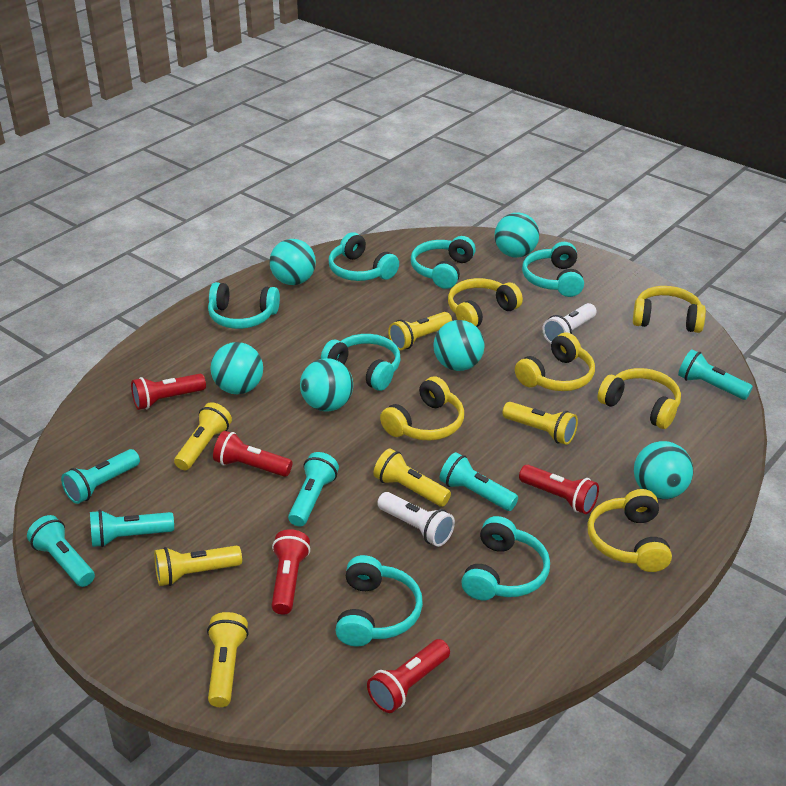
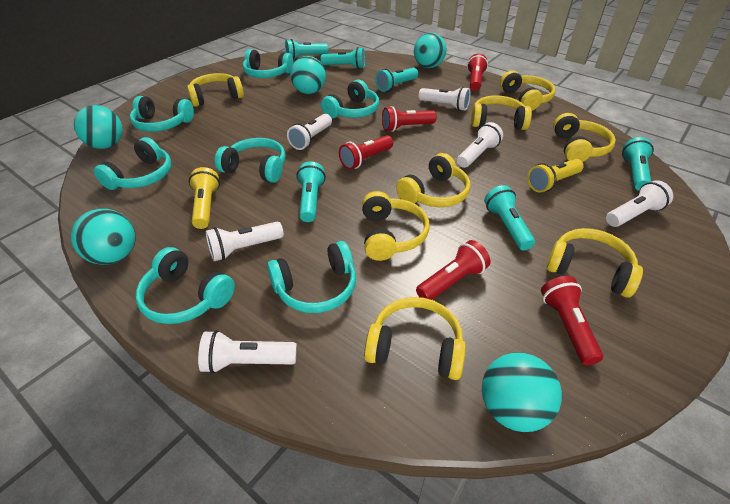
turquoise ball: 6 -> 5
white flashlight: 2 -> 6
yellow flashlight: 6 -> 2
yellow headphones: 6 -> 8

